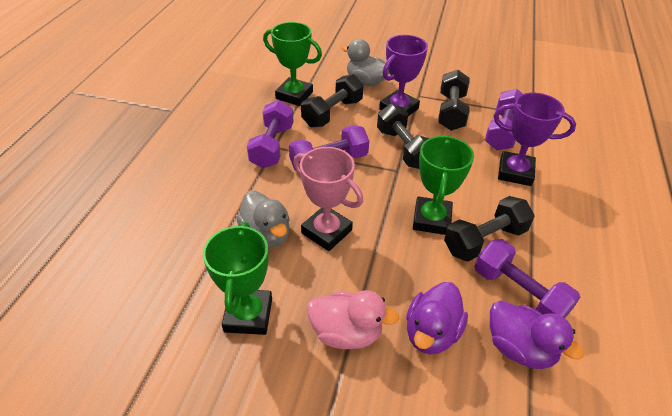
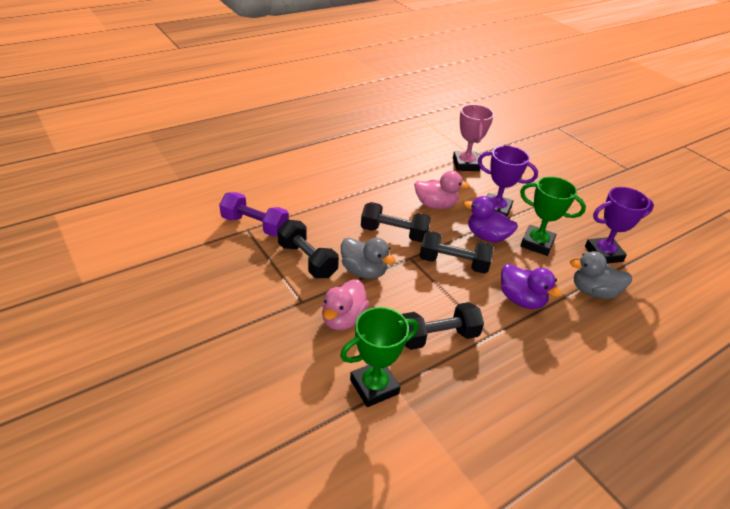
green trophy: 3 -> 2
pink duck: 1 -> 2
purple dumbbell: 4 -> 1

